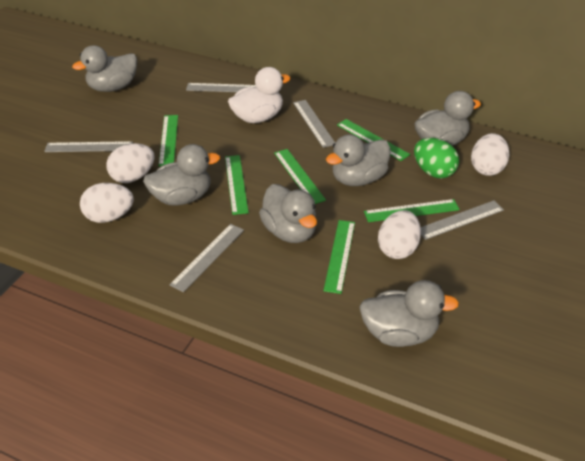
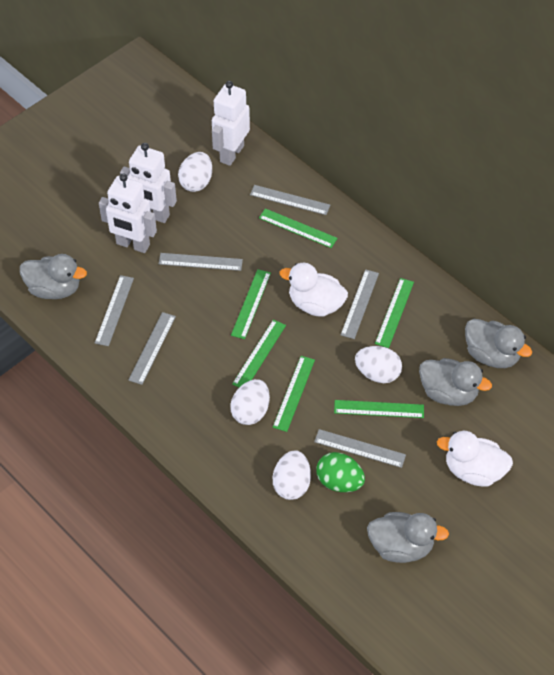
grey duck: 6 -> 4
grey ruler: 5 -> 6
white duck: 1 -> 2
white robot: 0 -> 3

